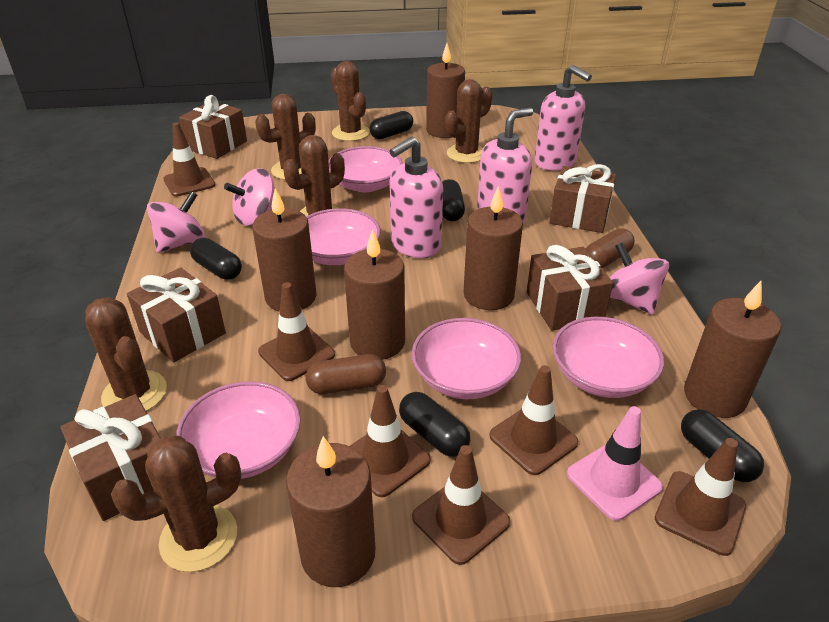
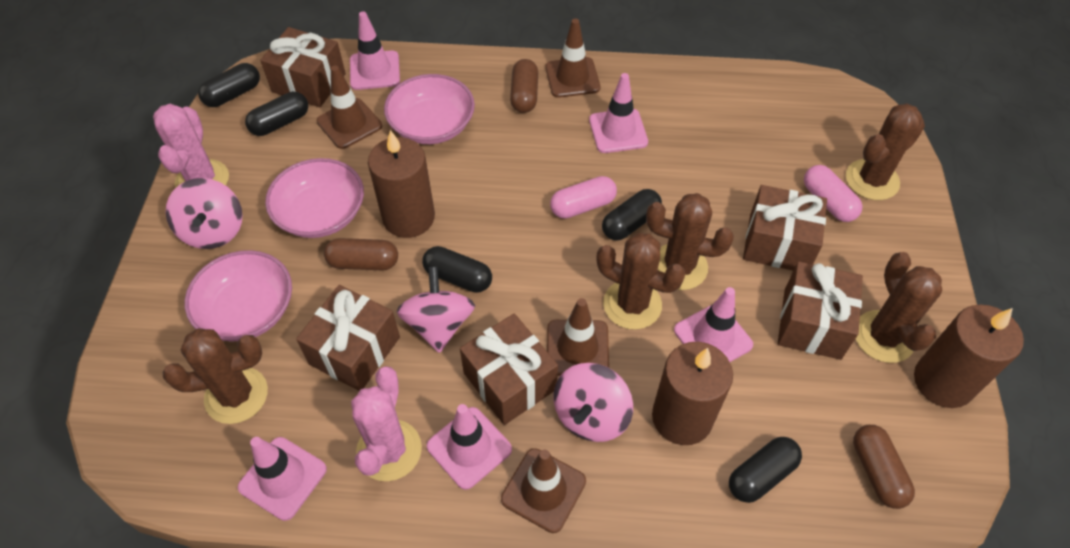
brown cactus: 6 -> 5
brown candle: 6 -> 3
brown capsule: 2 -> 3
brown traffic cone: 6 -> 4
pink bowl: 5 -> 3
pink cactus: 0 -> 2
pink capsule: 0 -> 2
pink soap dispenser: 3 -> 0
pink traffic cone: 1 -> 5

